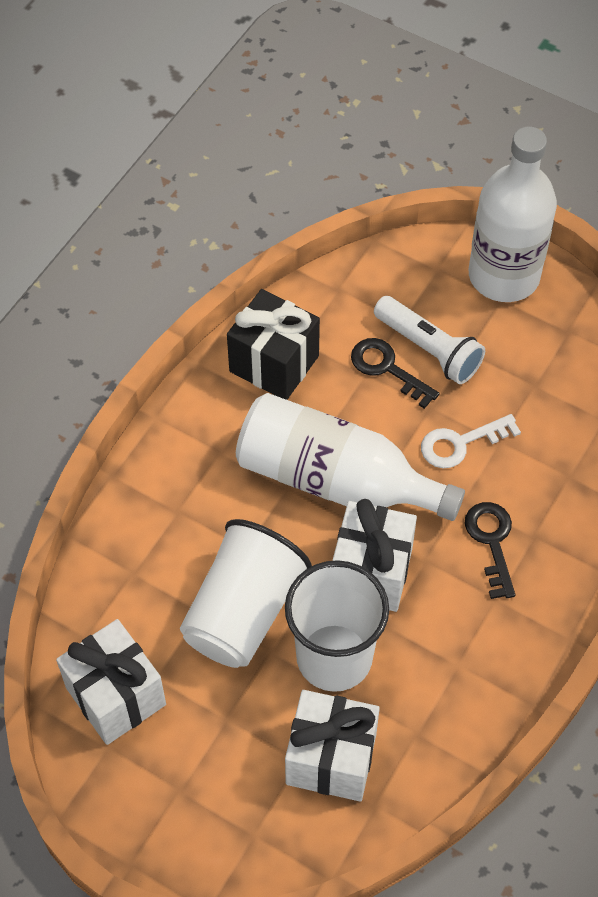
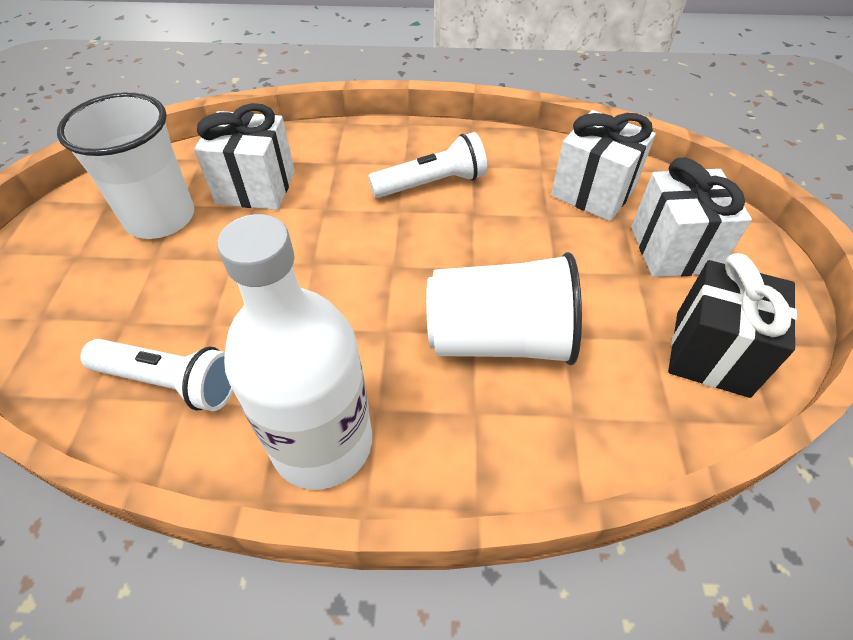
black key: 2 -> 0
white bottle: 2 -> 1
white flashlight: 1 -> 2
white key: 1 -> 0

